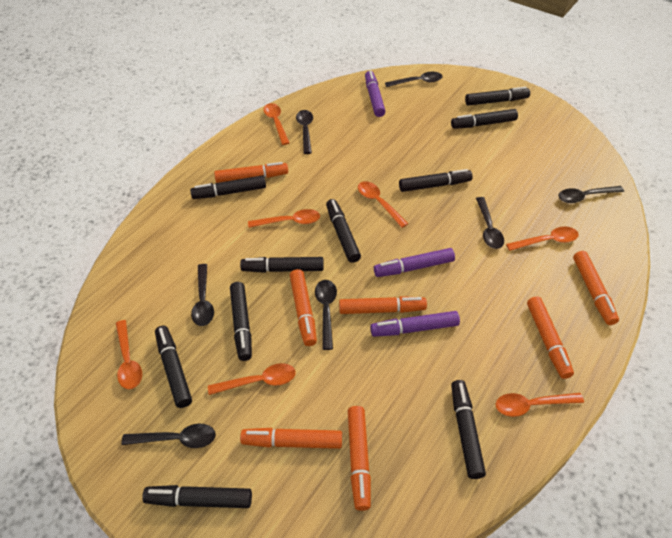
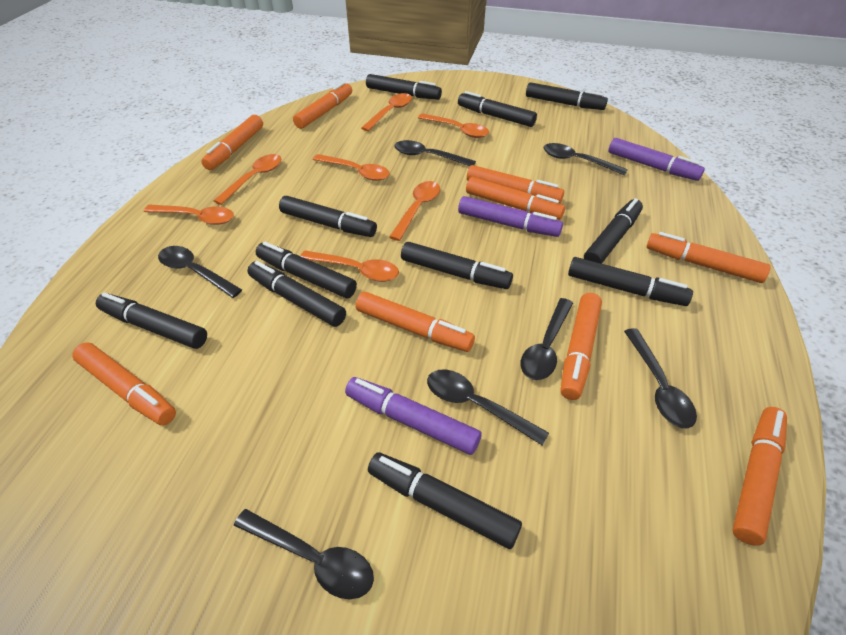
black marker: 10 -> 11
orange marker: 7 -> 9

